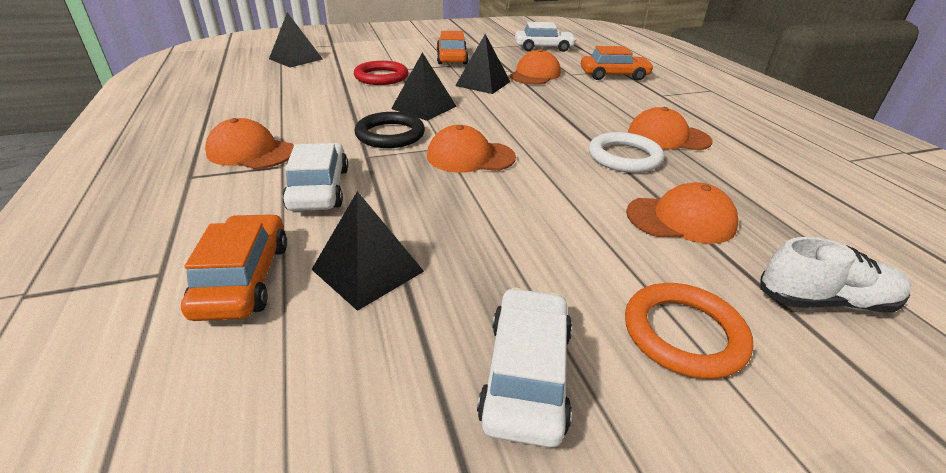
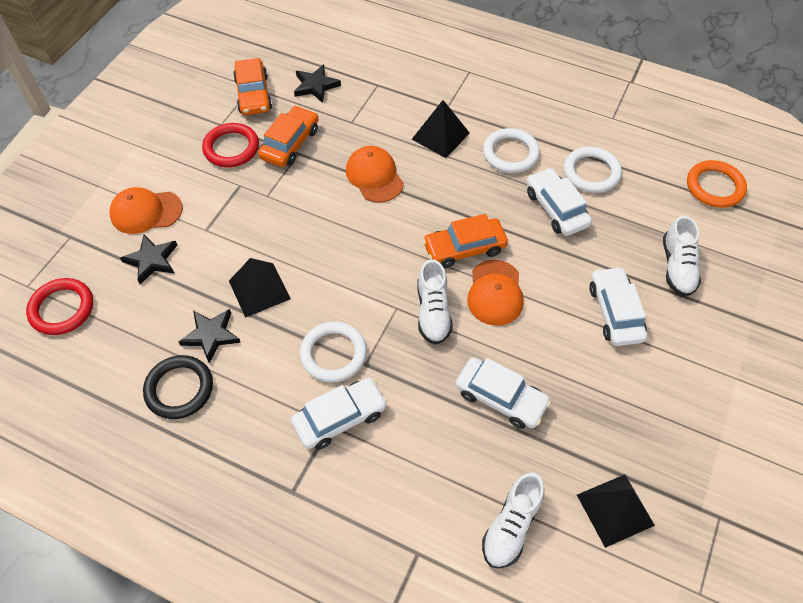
black pyramid: 4 -> 3
black star: 0 -> 3
orange cap: 5 -> 3
red ring: 1 -> 2
white car: 3 -> 4
white ring: 1 -> 3
white shoe: 1 -> 3

